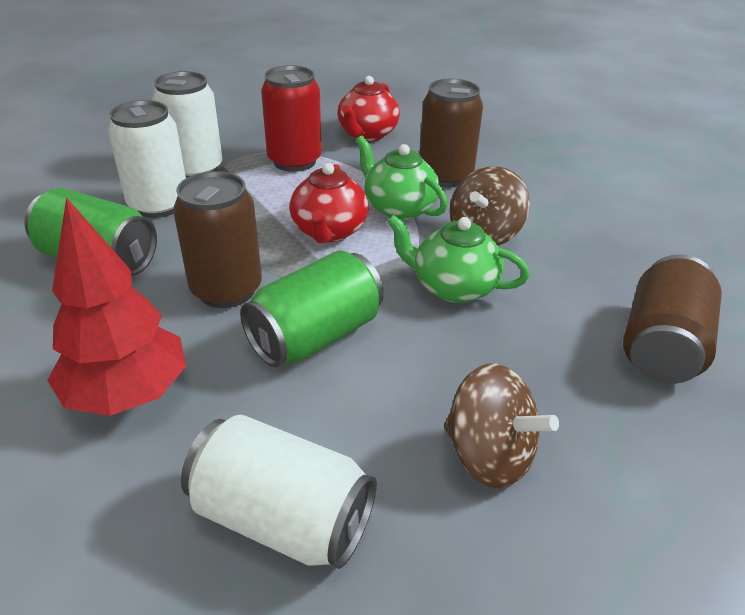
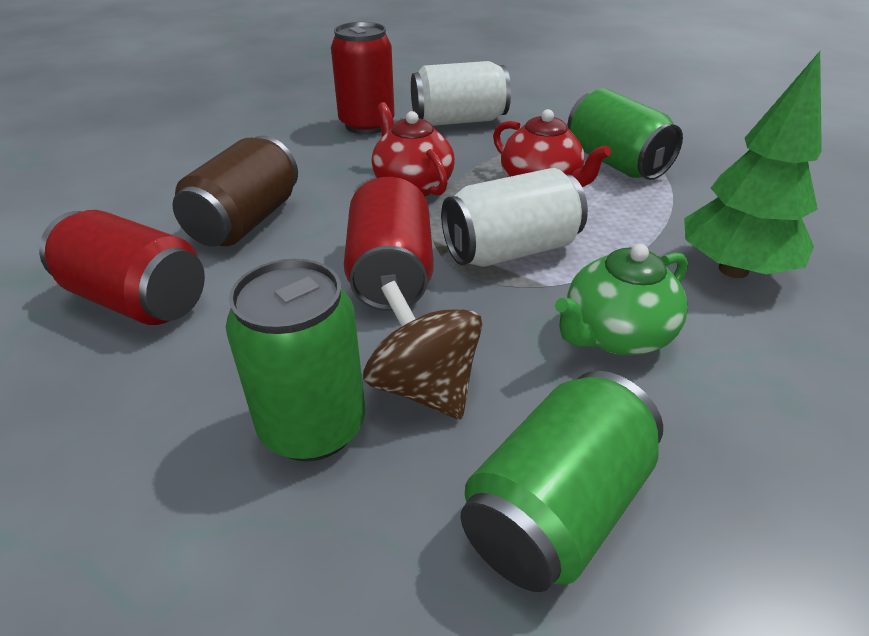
brown can: 3 -> 1
brown spinning top: 2 -> 1
green can: 2 -> 3
green teapot: 2 -> 1
green tree: 0 -> 1
red can: 1 -> 3
red tree: 1 -> 0
white can: 3 -> 2

